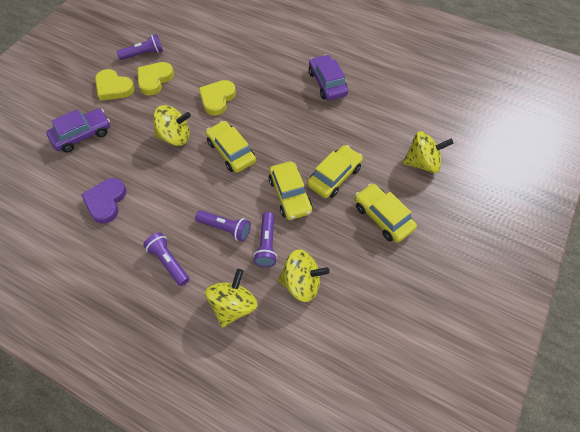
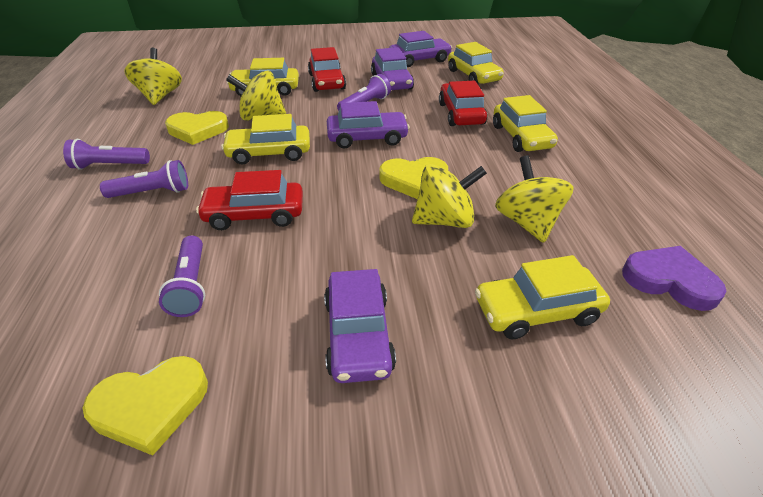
purple car: 2 -> 4
red car: 0 -> 3
yellow car: 4 -> 5

